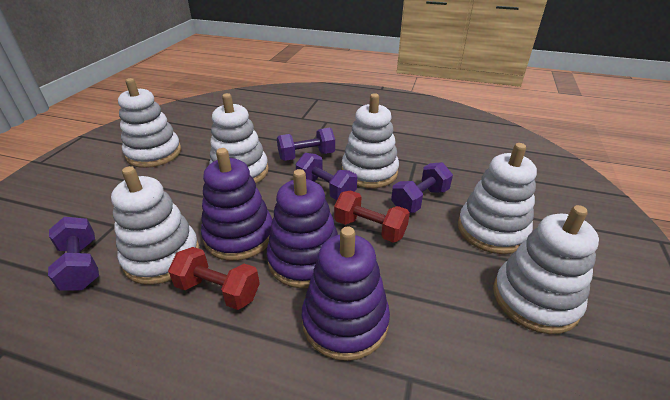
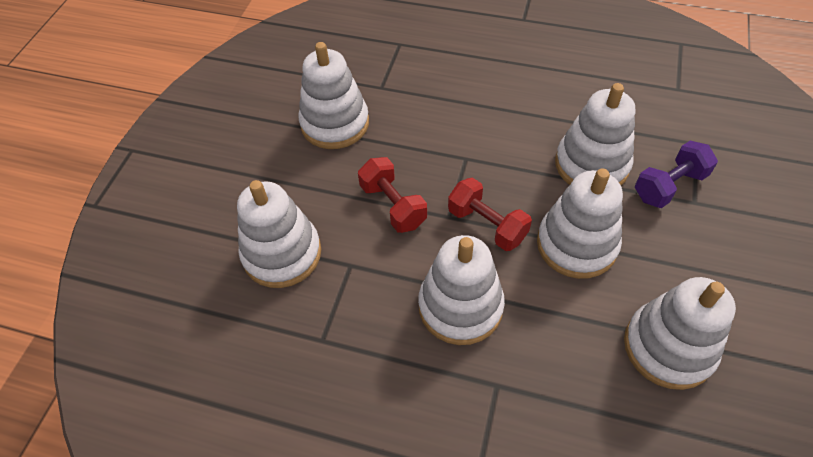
purple dumbbell: 4 -> 1
purple stacking toy: 3 -> 0

